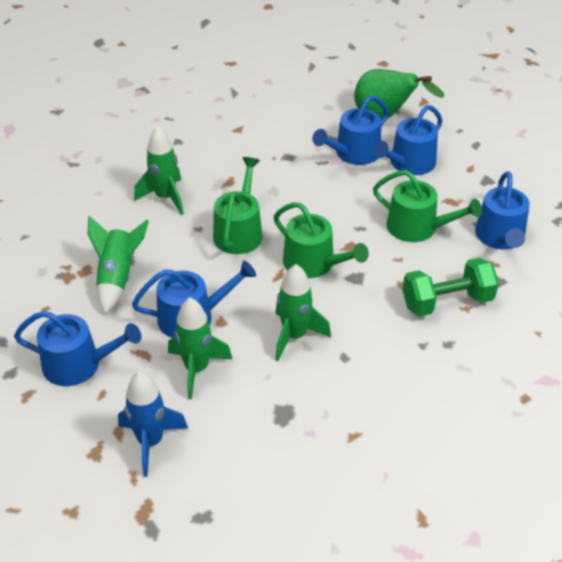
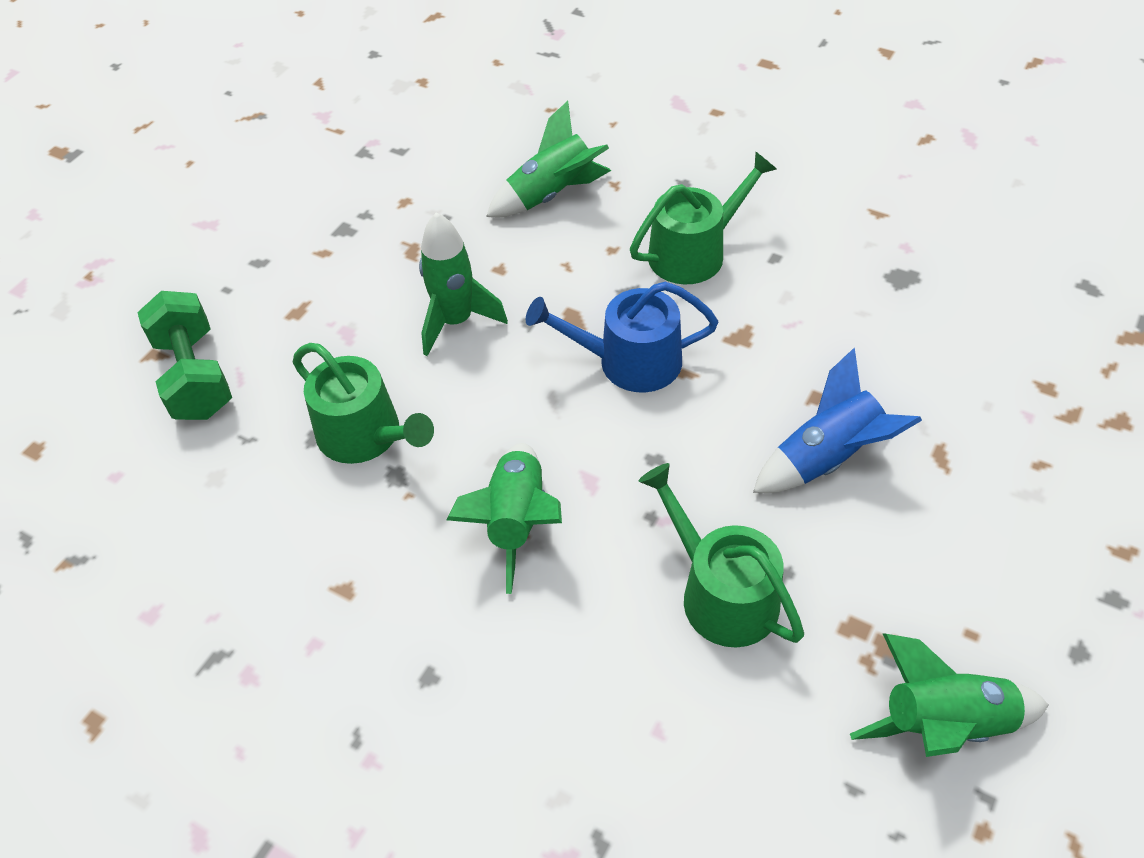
blue watering can: 5 -> 1
green pear: 1 -> 0

